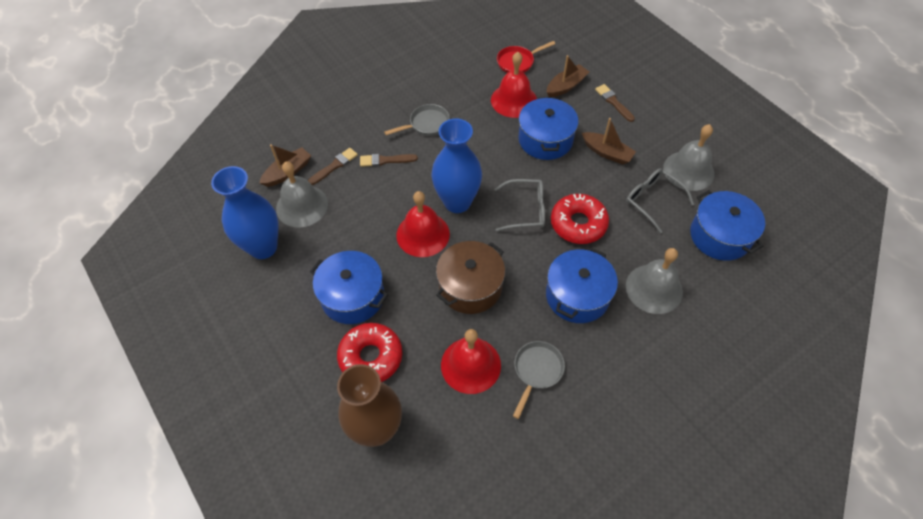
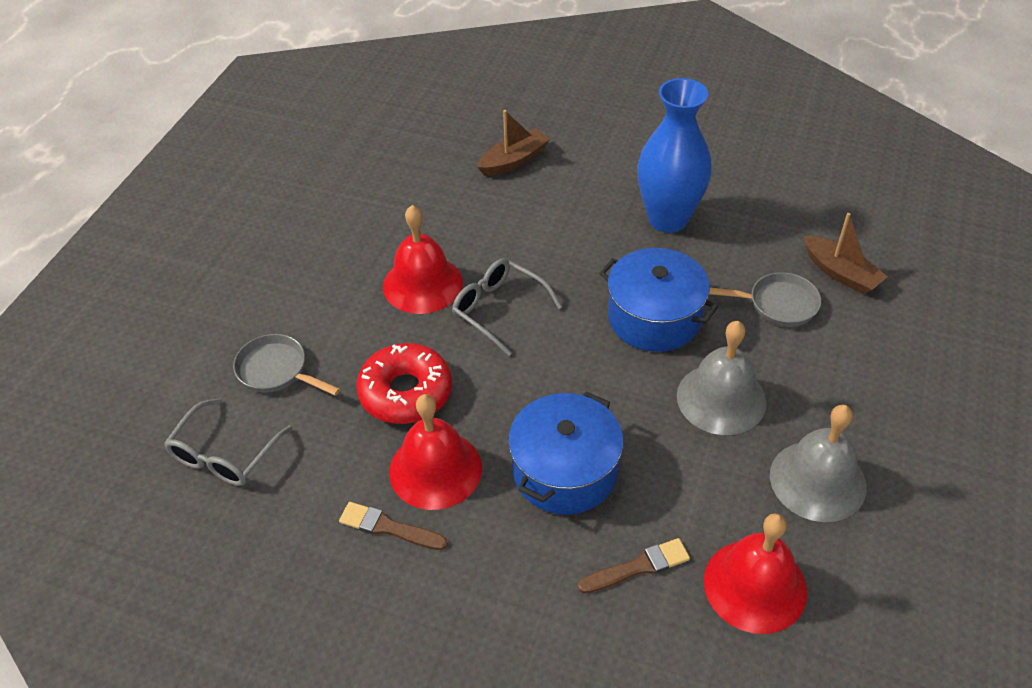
blue pot: 4 -> 2
blue vase: 2 -> 1
brown boat: 3 -> 2
brown brush: 3 -> 2
brown pot: 1 -> 0
brown vase: 1 -> 0
grey bell: 3 -> 2
red donut: 2 -> 1
red pan: 1 -> 0

